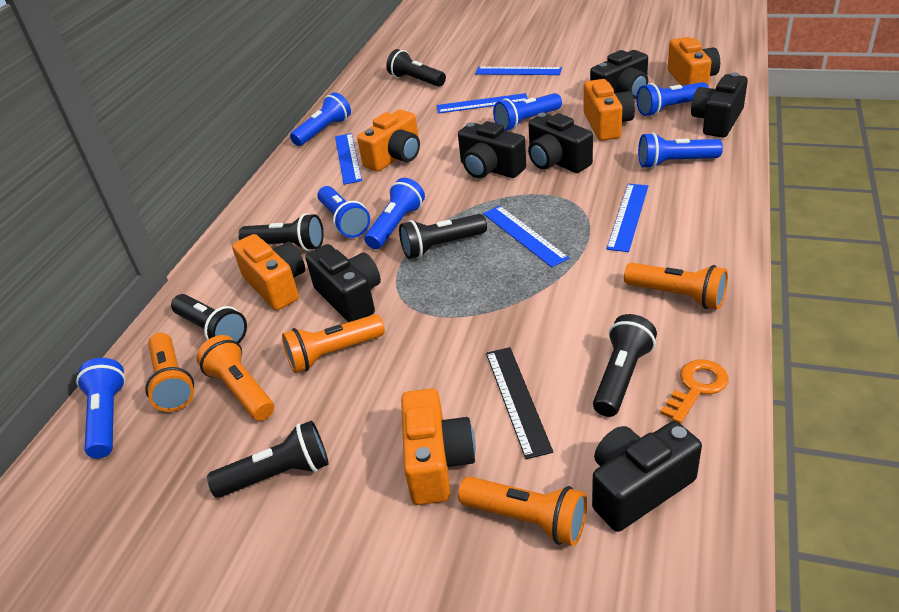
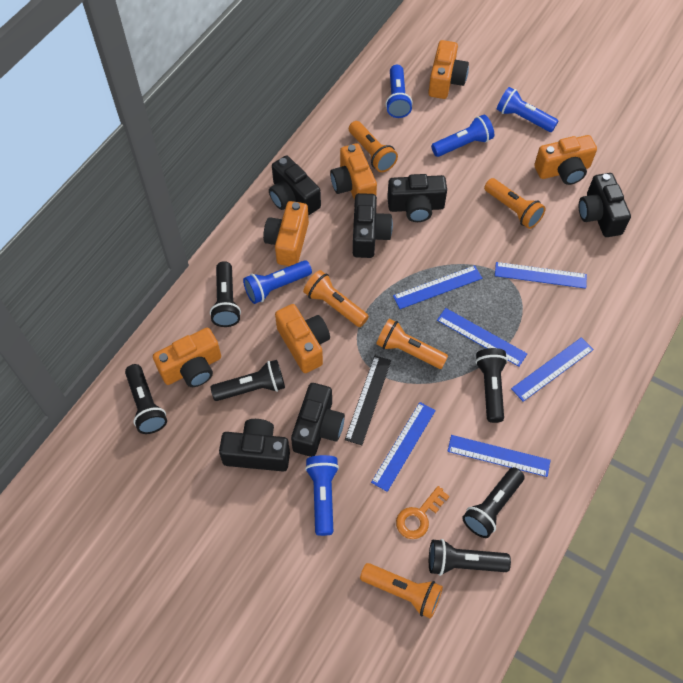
blue flashlight: 7 -> 5
blue ruler: 5 -> 6
orange camera: 5 -> 6

